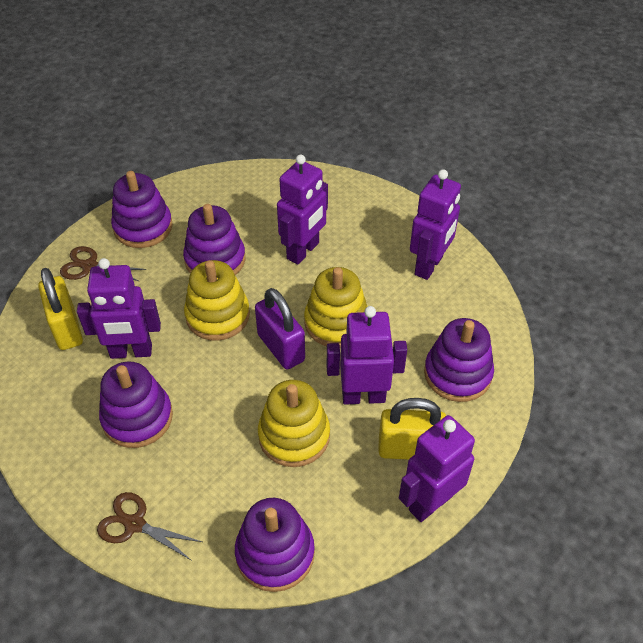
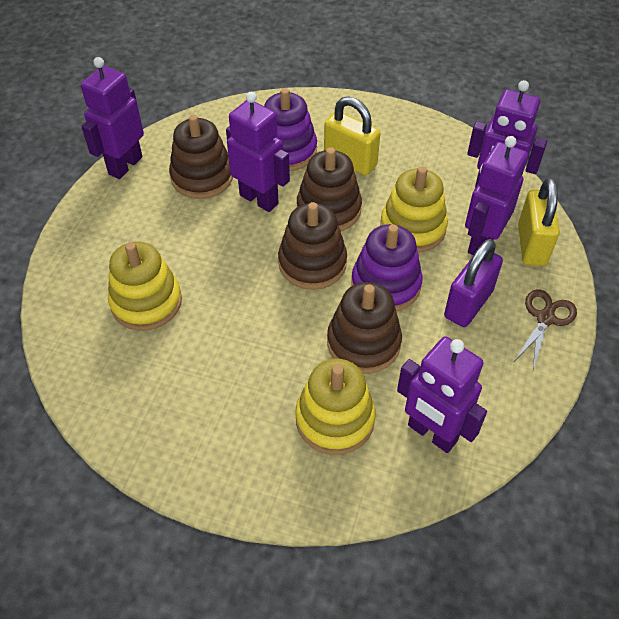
brown scissors: 2 -> 1
brown stacking toy: 0 -> 4
purple stacking toy: 5 -> 2

